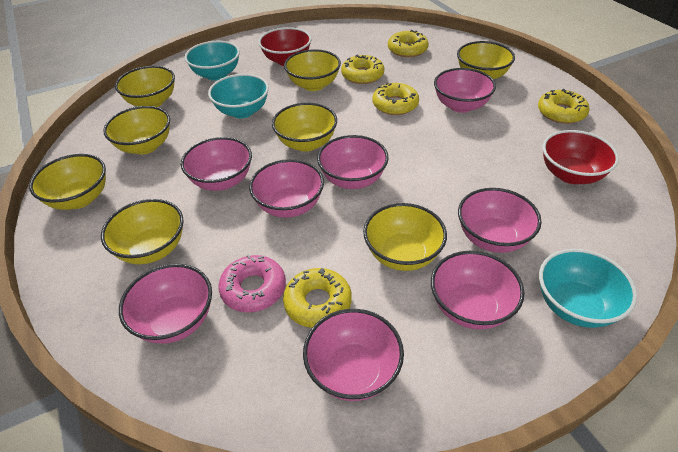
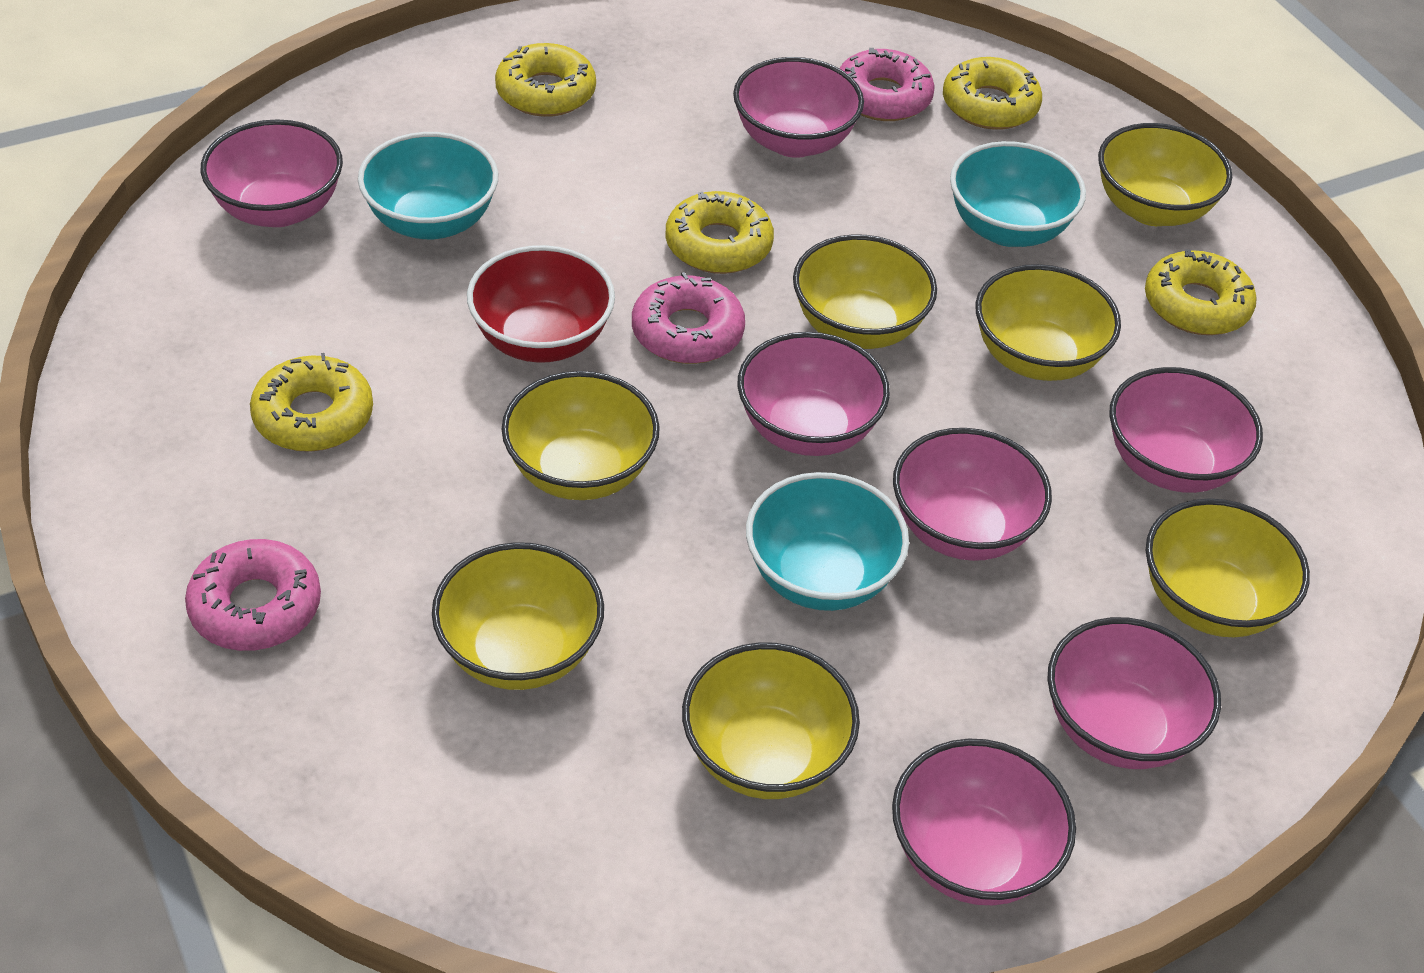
pink bowl: 8 -> 7
pink donut: 1 -> 3
red bowl: 2 -> 1
yellow bowl: 8 -> 7

